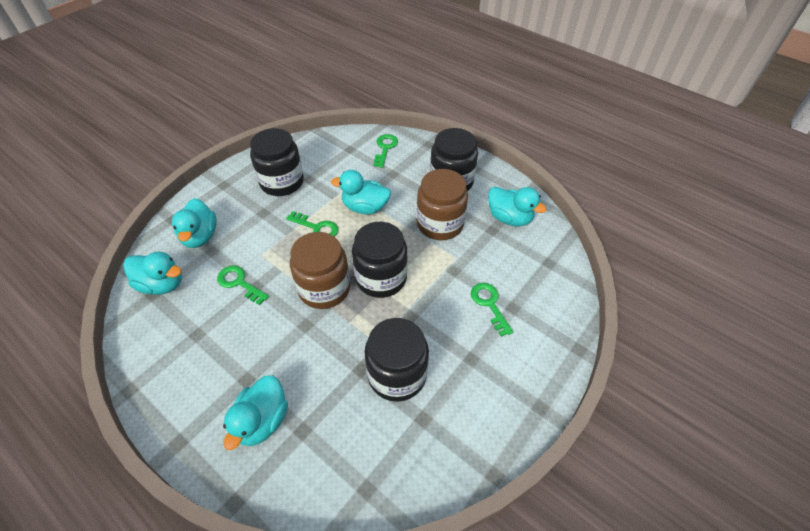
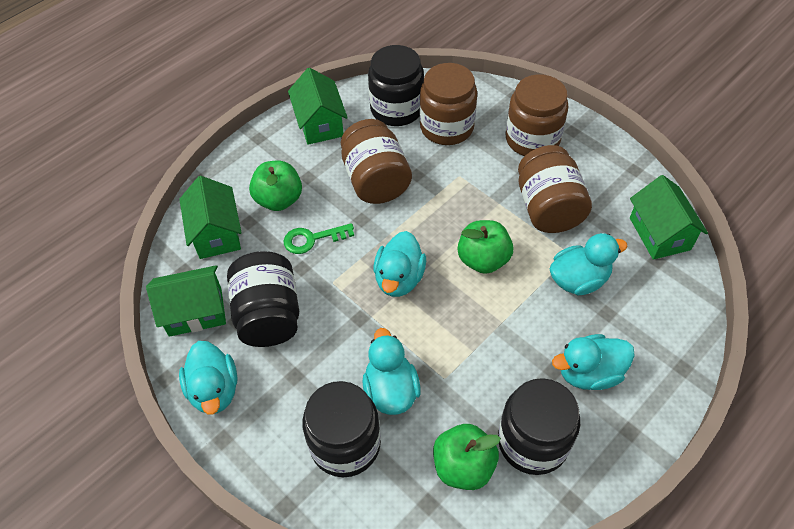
brown jar: 2 -> 4
green apple: 0 -> 3
green house: 0 -> 4
green key: 4 -> 1

